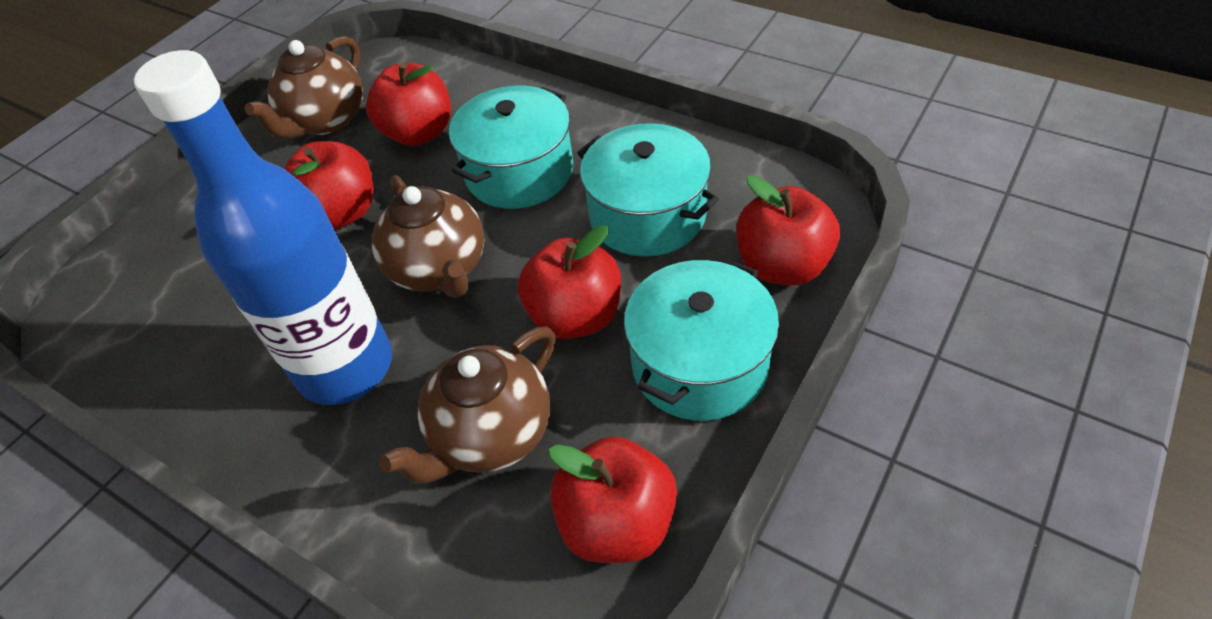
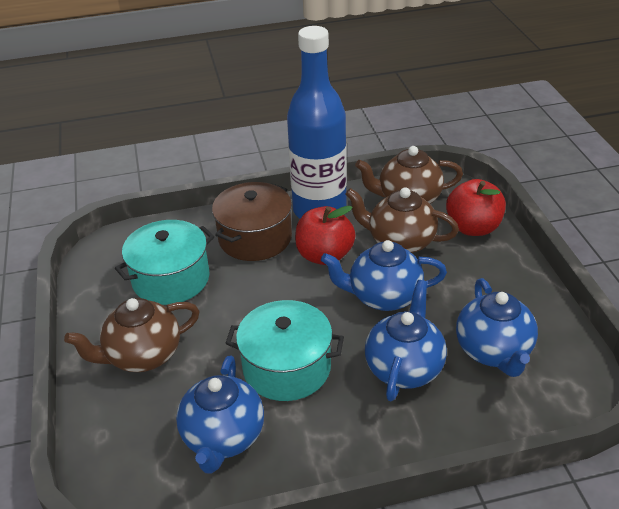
blue teapot: 0 -> 4
brown pot: 0 -> 1
red apple: 5 -> 2
turquoise pot: 3 -> 2

